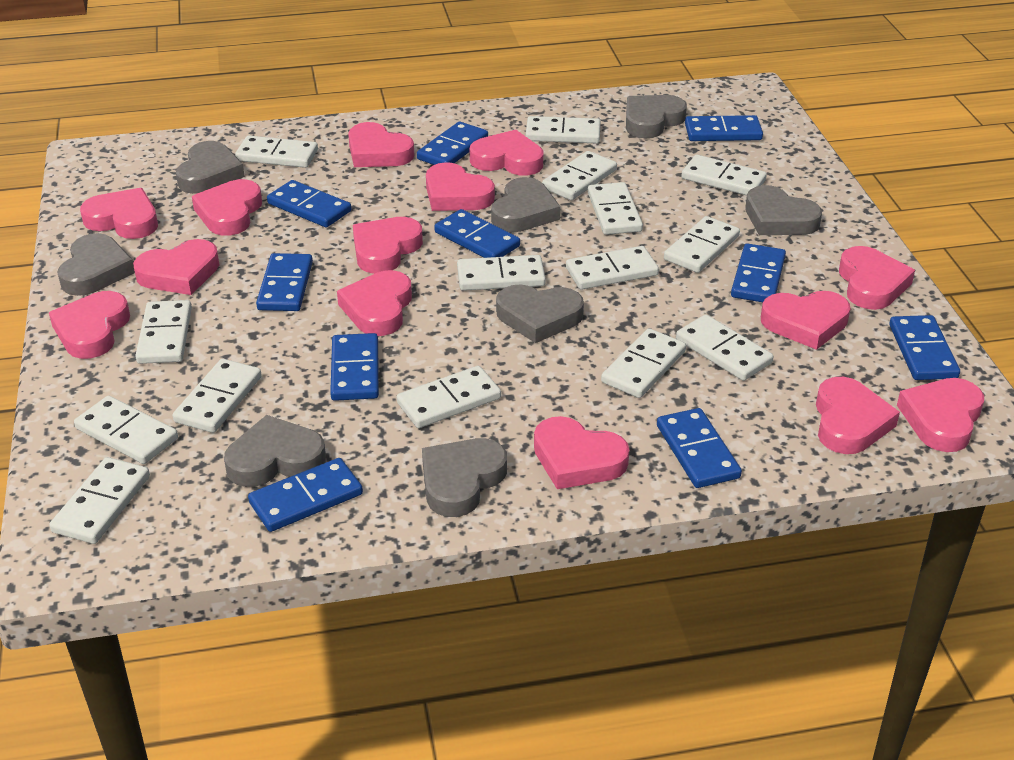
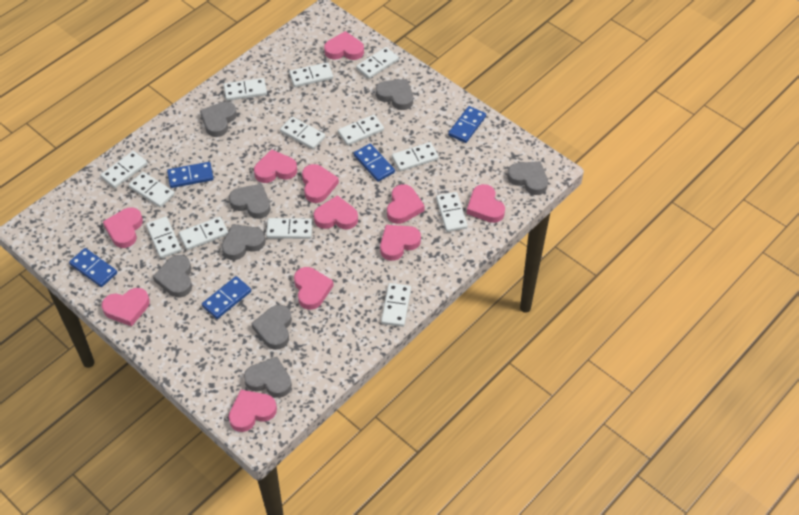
blue domino: 10 -> 5
pink heart: 14 -> 11
white domino: 15 -> 13

